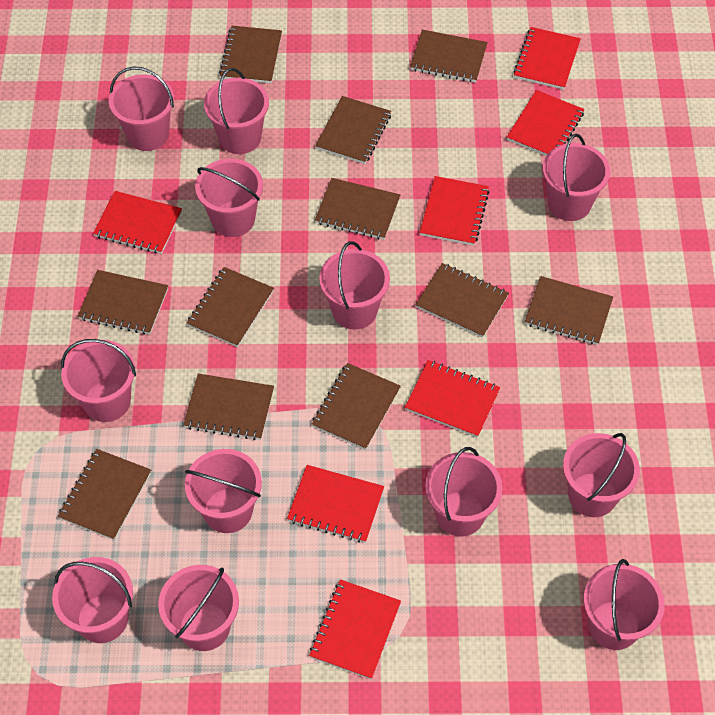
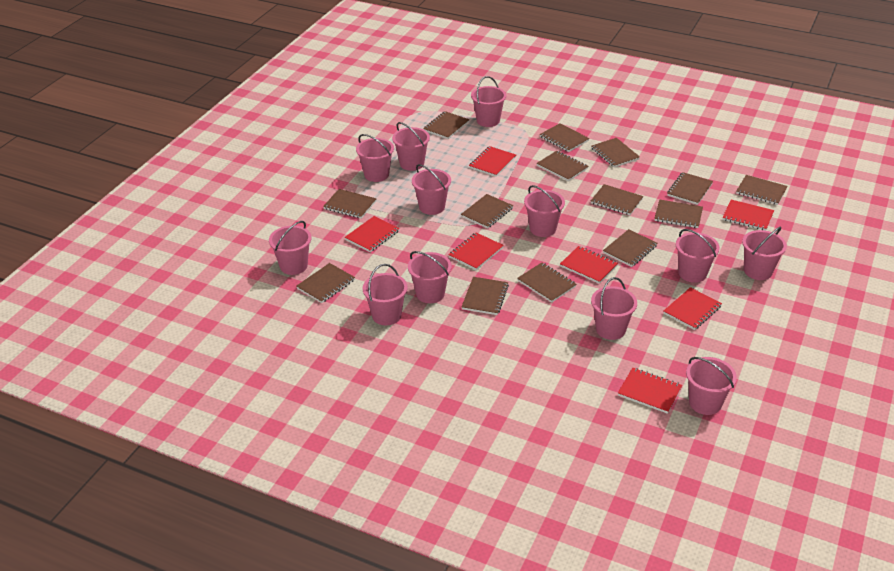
brown notebook: 11 -> 14

